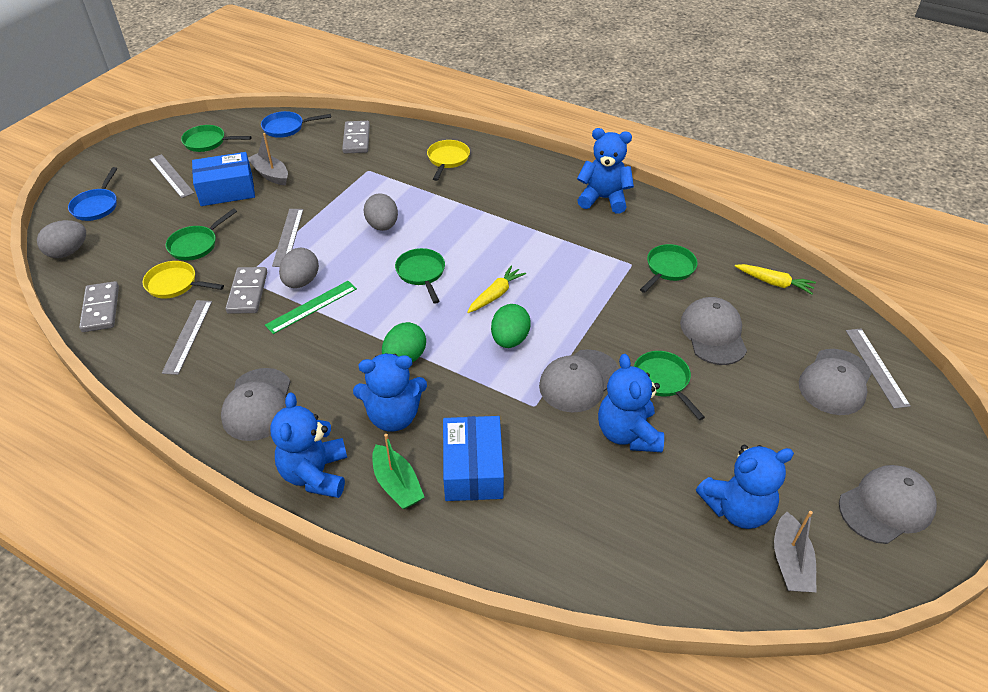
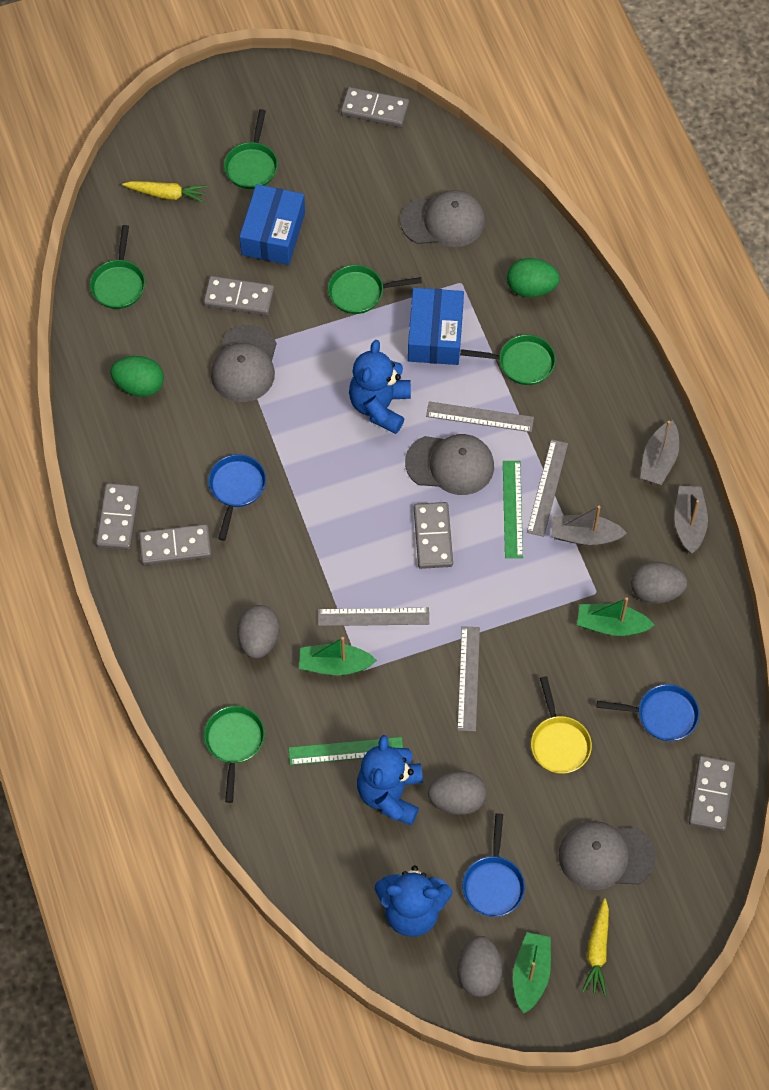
blue pan: 2 -> 3
blue teddy bear: 5 -> 3
green boat: 1 -> 3
green ruler: 1 -> 2
grey boat: 2 -> 3
grey cap: 5 -> 4
grey domino: 3 -> 6
grey egg: 3 -> 4
yellow pan: 2 -> 1

